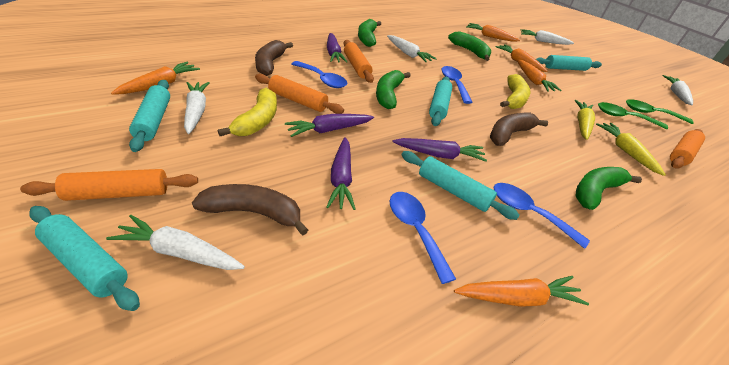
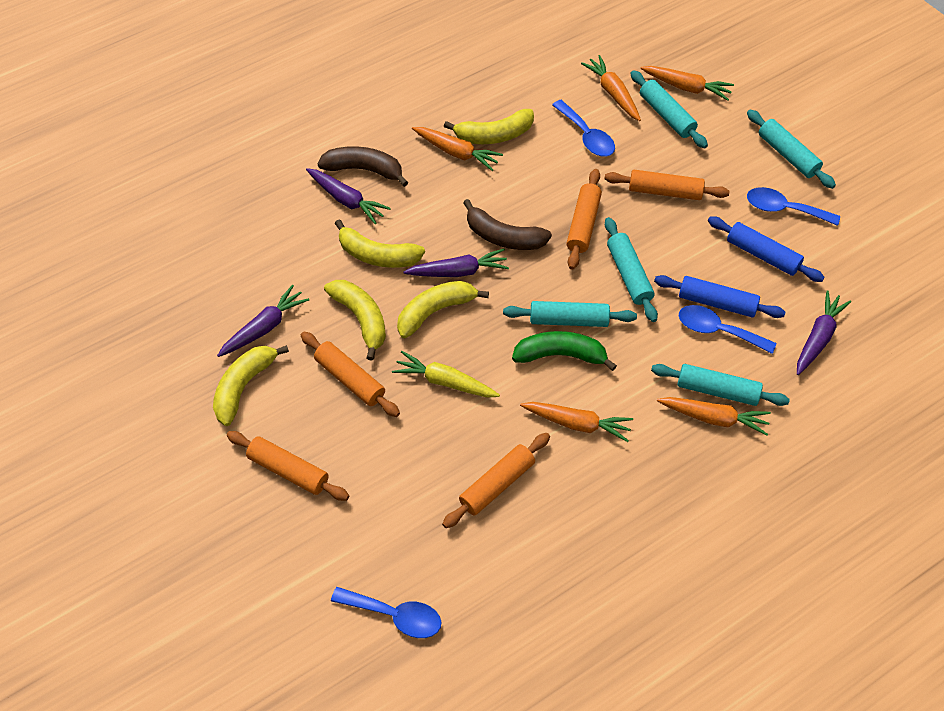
blue rolling pin: 0 -> 2
brown banana: 3 -> 2
green banana: 4 -> 1
green spoon: 2 -> 0
orange rolling pin: 4 -> 5
white carrot: 5 -> 0
yellow banana: 2 -> 5
yellow carrot: 2 -> 1

